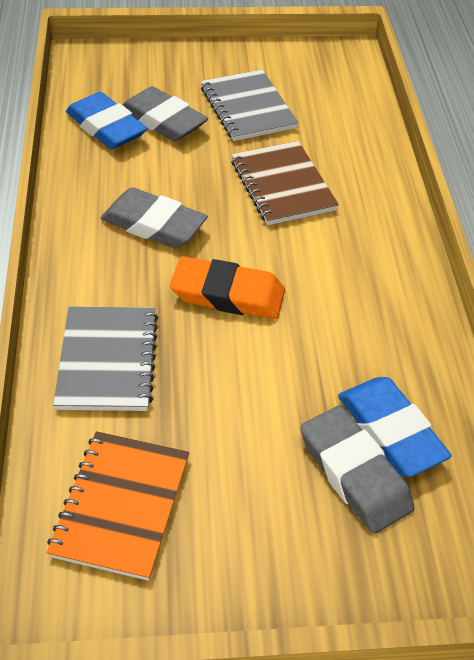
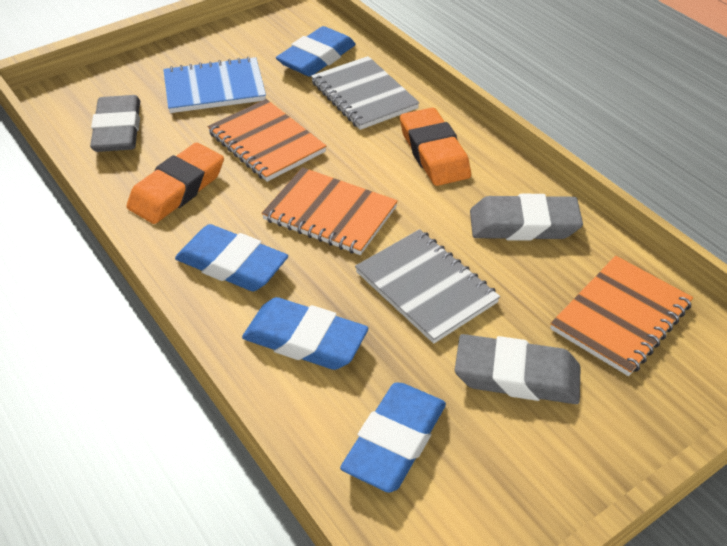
blue eraser: 2 -> 4
blue notebook: 0 -> 1
brown notebook: 1 -> 0
orange eraser: 1 -> 2
orange notebook: 1 -> 3

